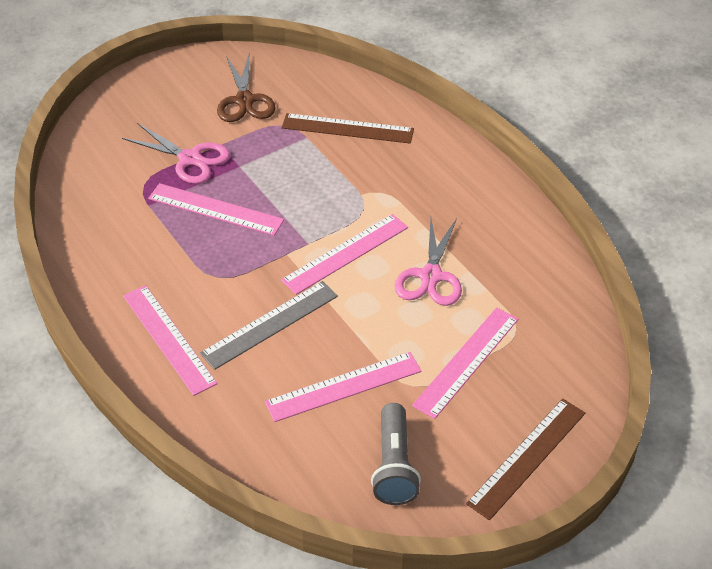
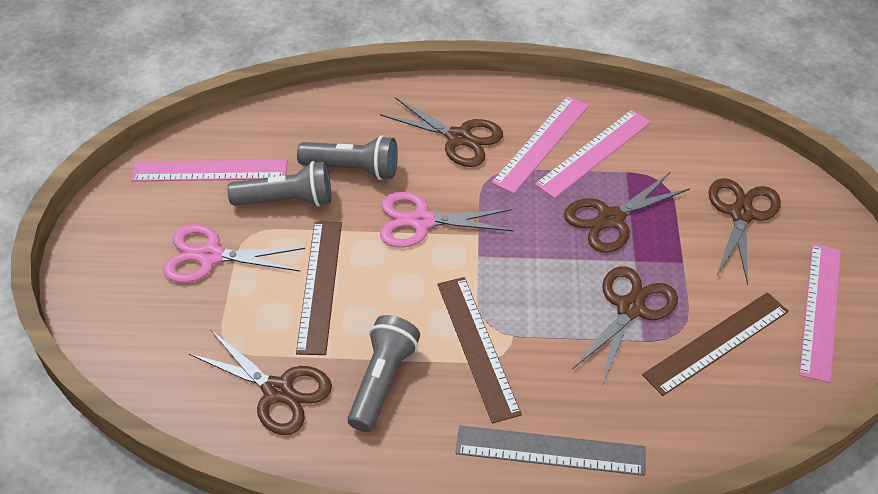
brown ruler: 2 -> 3
brown scissors: 1 -> 5
grey flashlight: 1 -> 3
pink ruler: 5 -> 4

